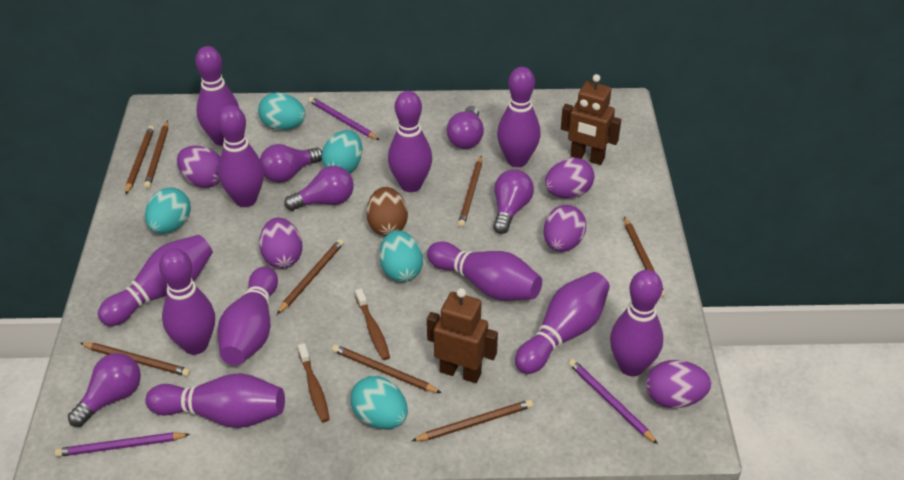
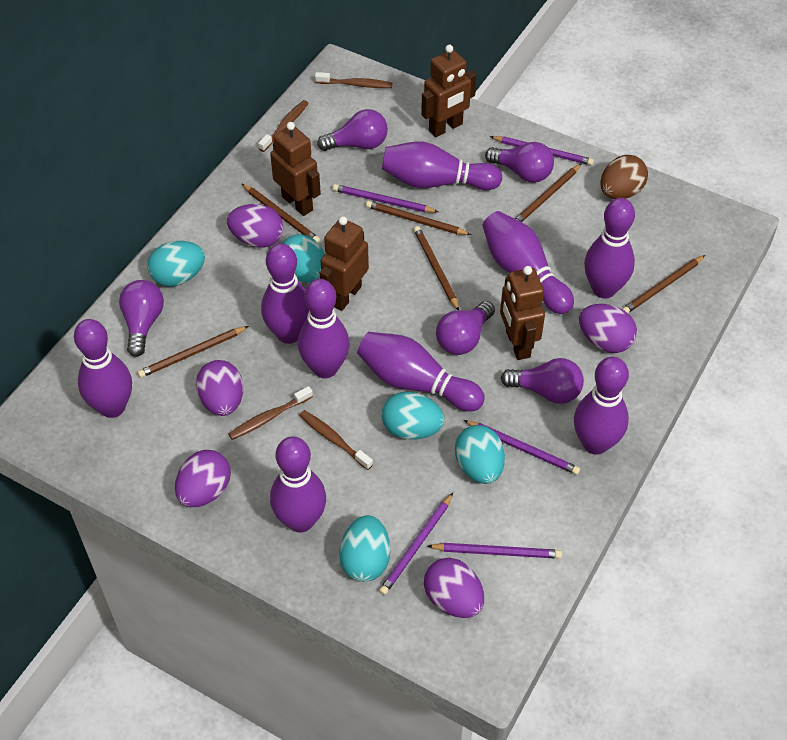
brown pencil: 8 -> 6
brown robot: 2 -> 4
brown toothbrush: 2 -> 4
purple bowling pin: 11 -> 9
purple pencil: 3 -> 5

